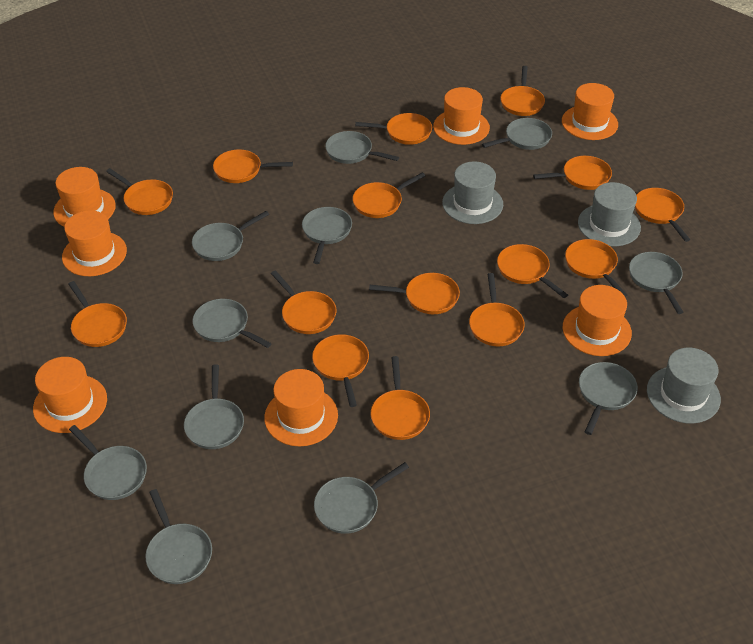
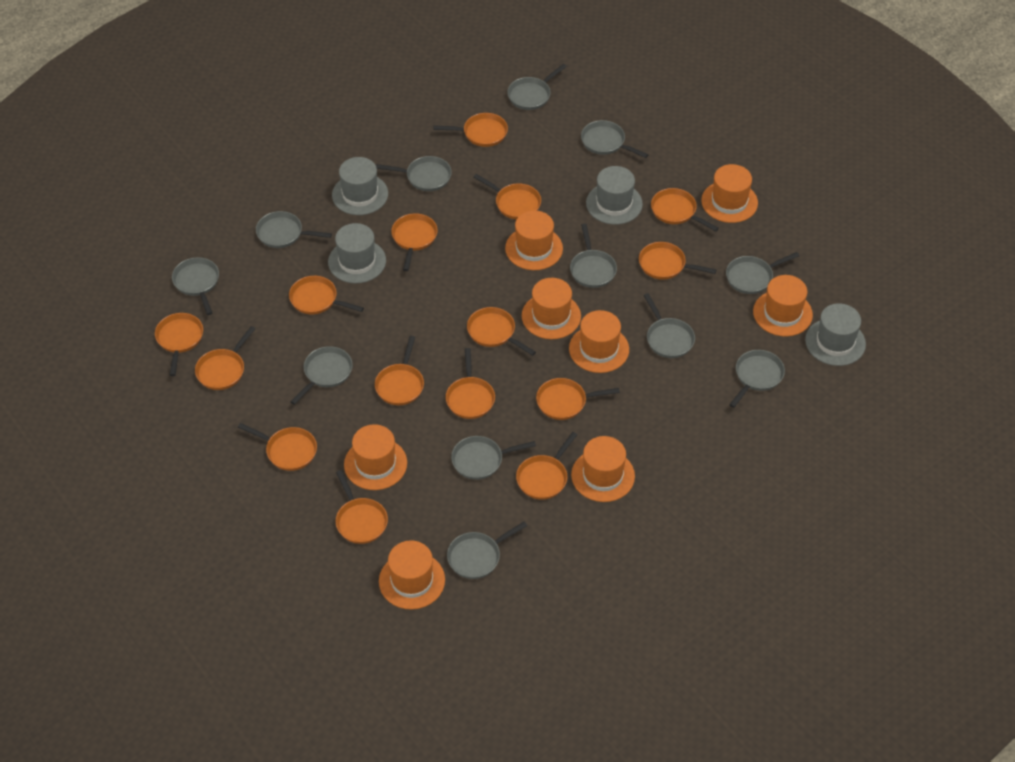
grey hat: 3 -> 4
grey pan: 11 -> 12
orange hat: 7 -> 8

